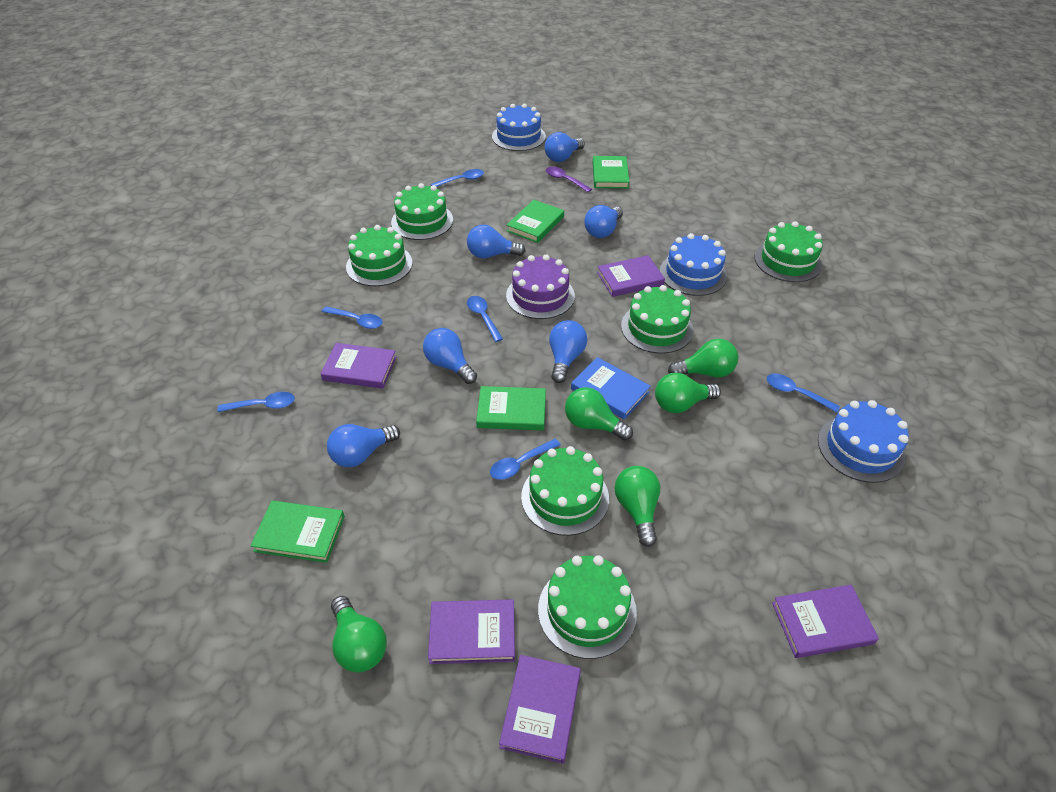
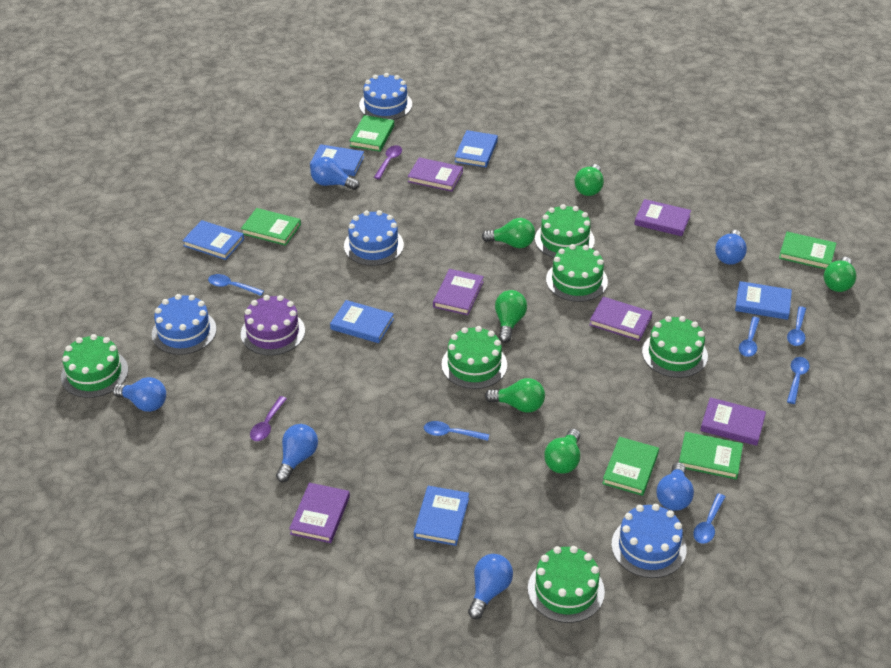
blue book: 1 -> 6
blue cake: 3 -> 4
green book: 4 -> 5
green light bulb: 5 -> 6
purple book: 5 -> 6
purple spoon: 1 -> 2

